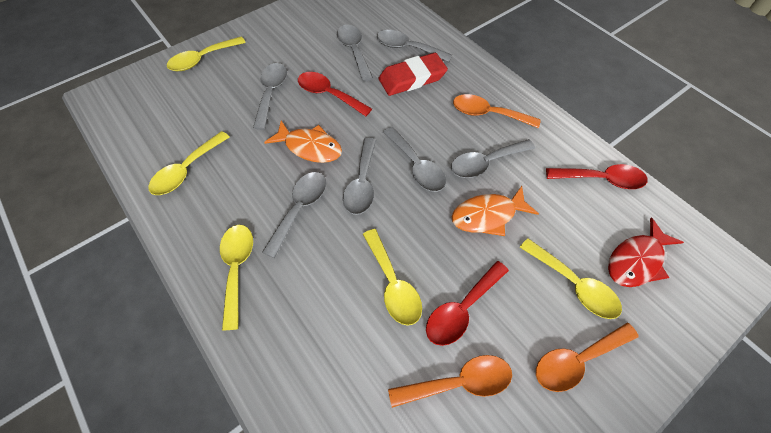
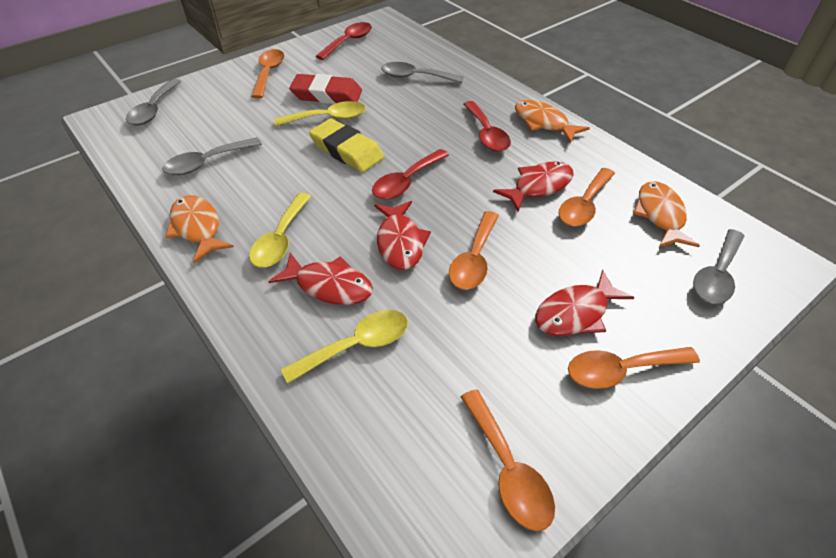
grey spoon: 7 -> 4
orange fish: 2 -> 3
orange spoon: 3 -> 5
red fish: 1 -> 4
yellow eraser: 0 -> 1
yellow spoon: 5 -> 3

